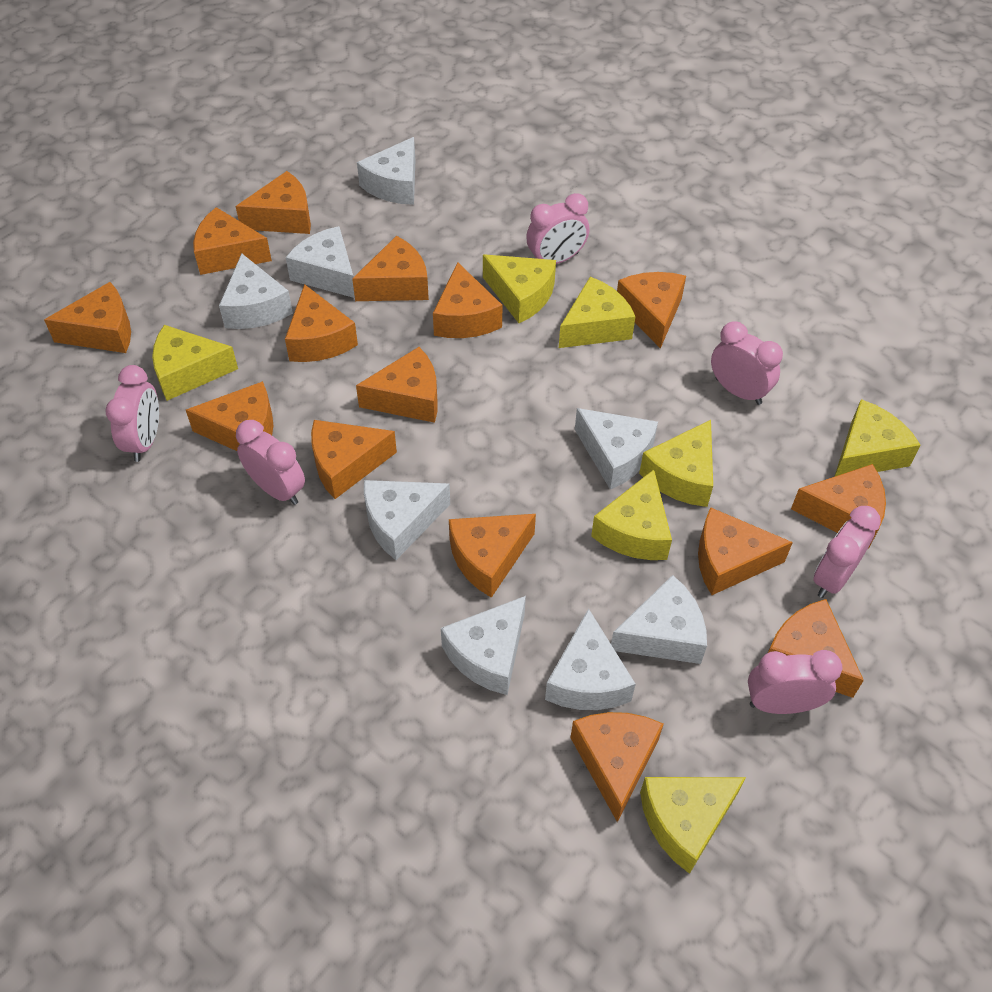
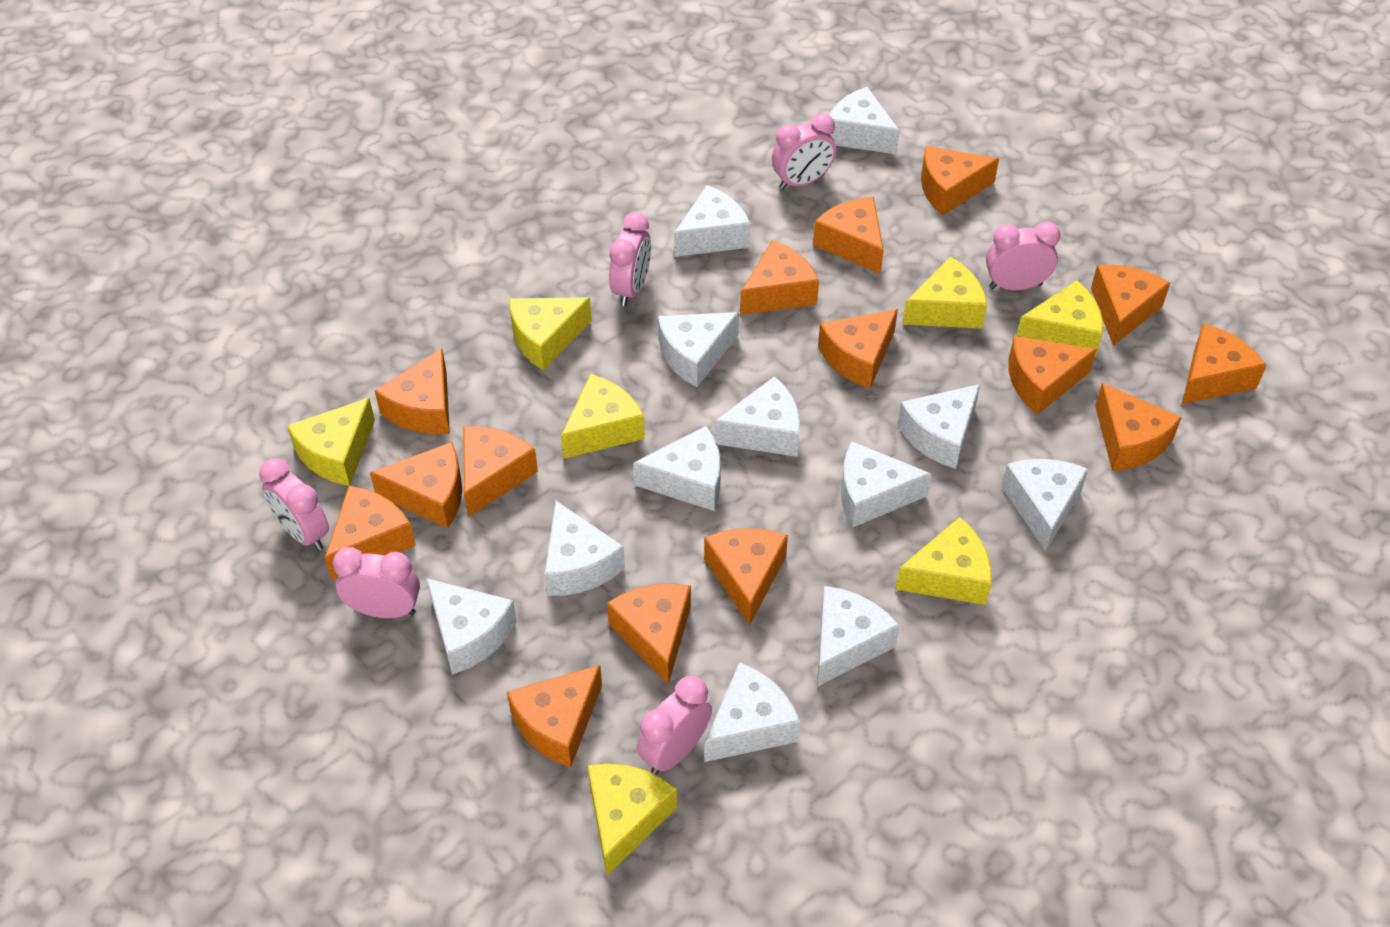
white cheese: 8 -> 12

